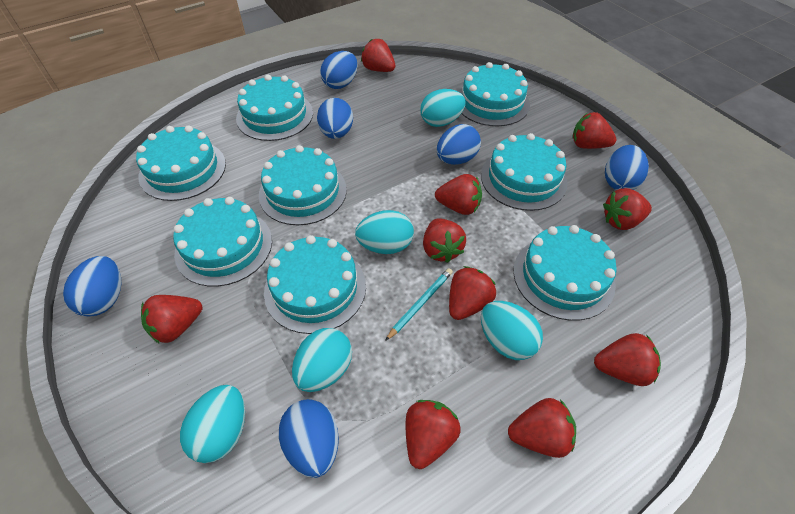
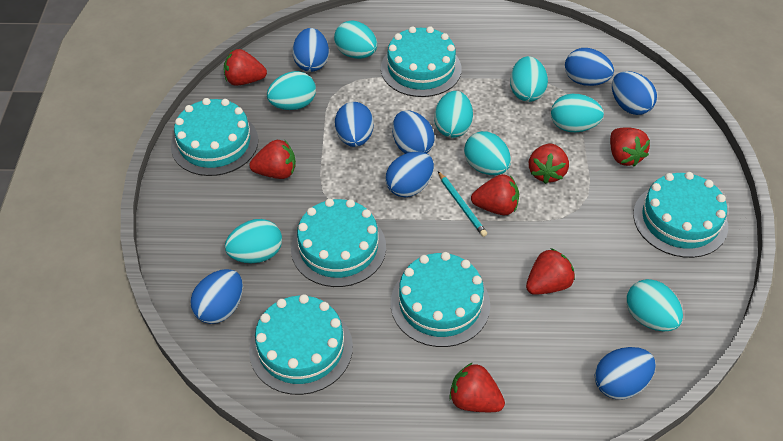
blue egg: 6 -> 8
red strawberry: 10 -> 7
turquoise cake: 8 -> 6
turquoise egg: 5 -> 8

